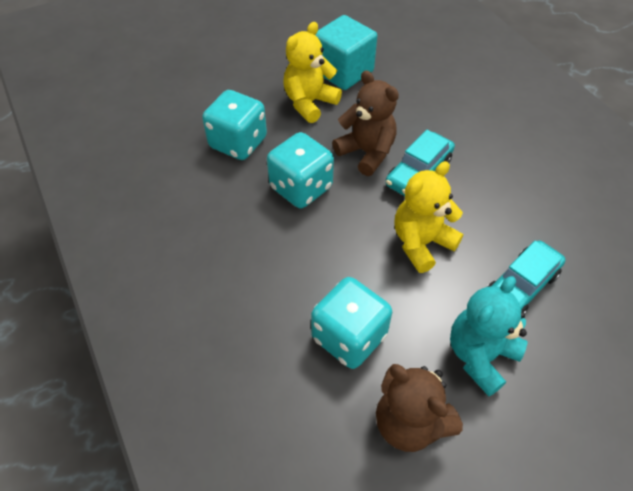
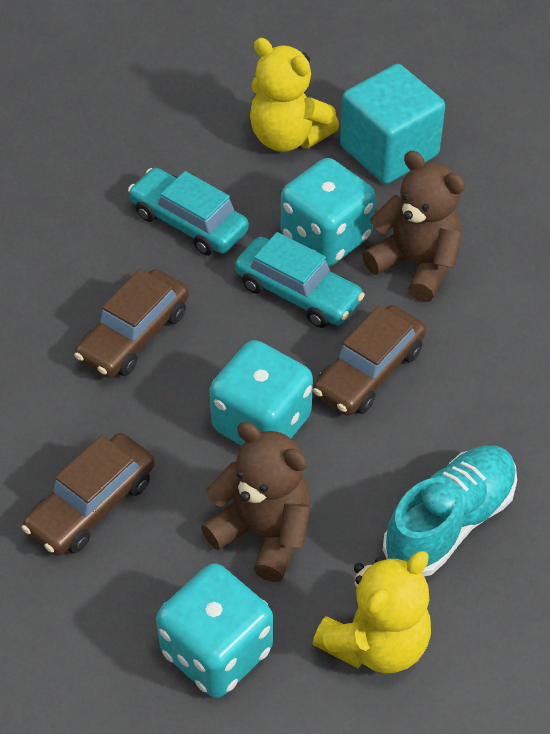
brown car: 0 -> 3
turquoise shoe: 0 -> 1
turquoise teddy bear: 1 -> 0

